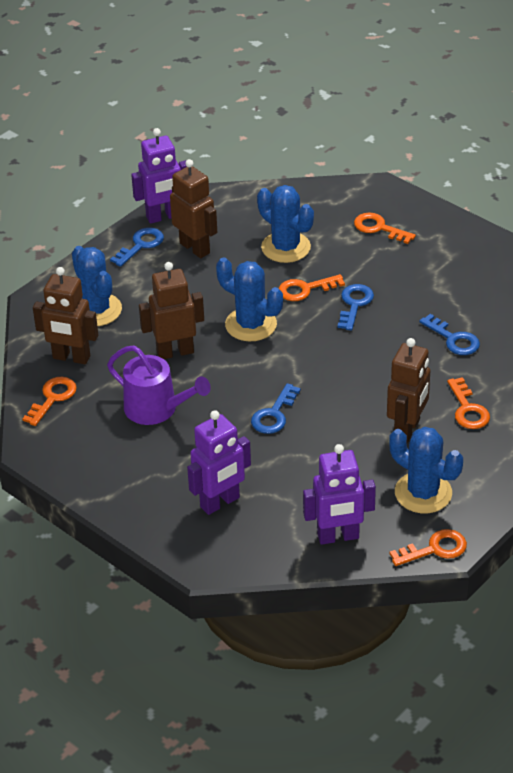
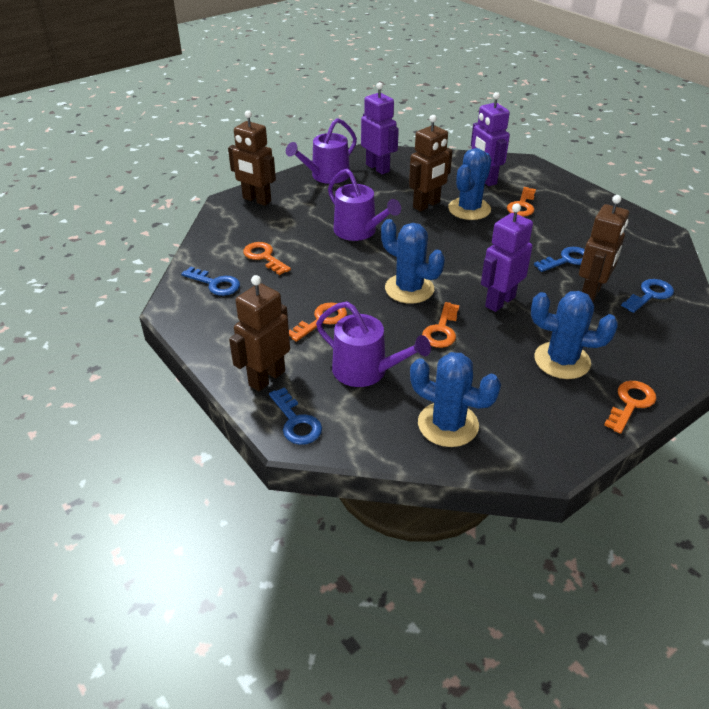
purple watering can: 1 -> 3

